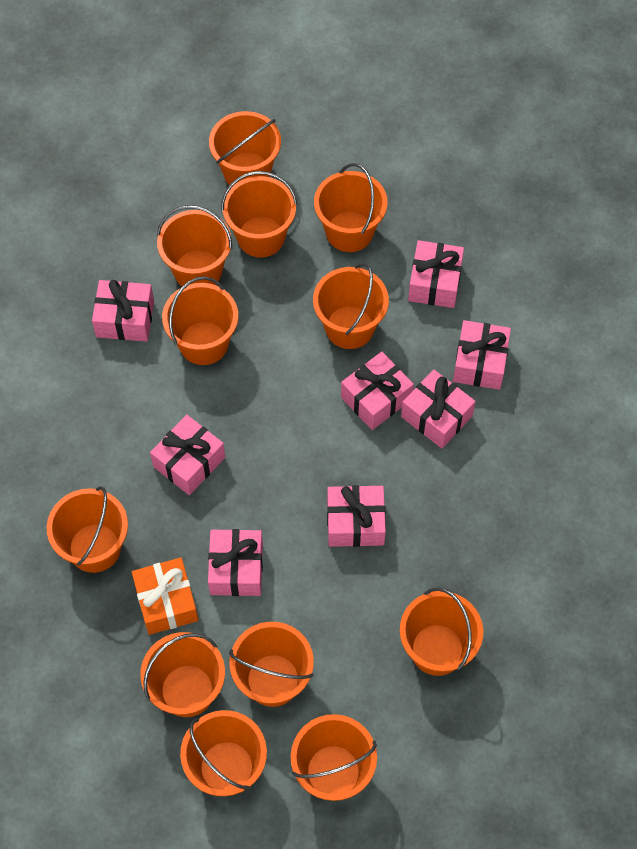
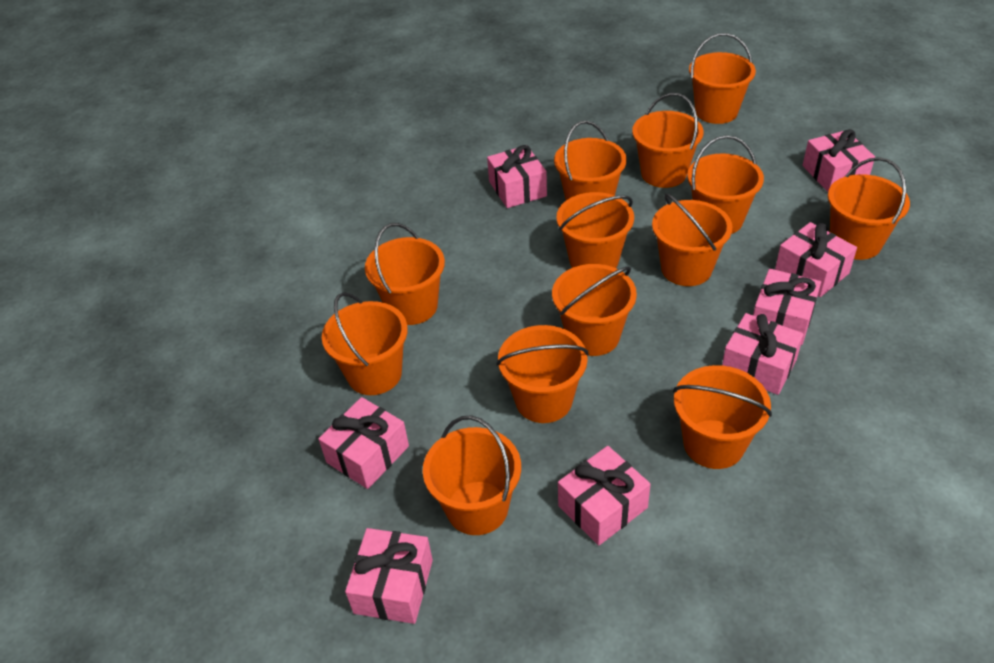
orange bucket: 12 -> 13
orange gift: 1 -> 0

